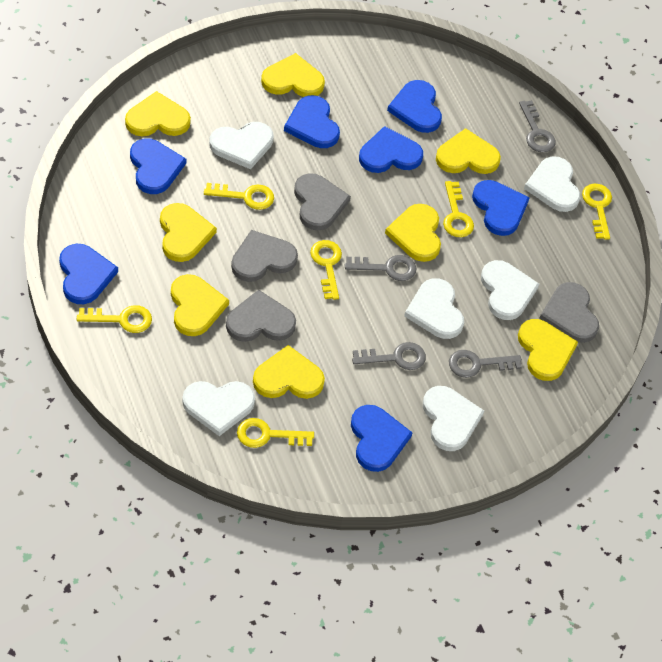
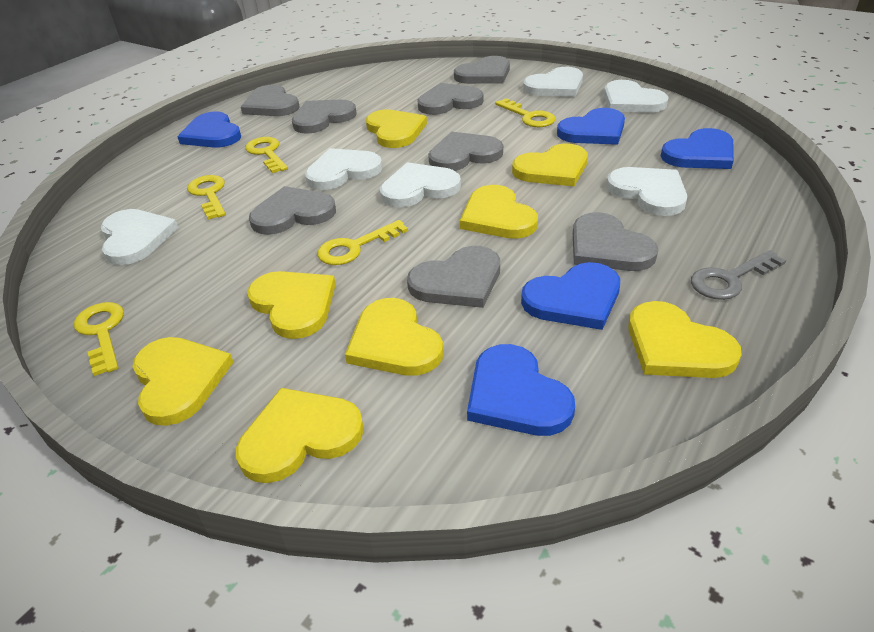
blue heart: 7 -> 5
grey heart: 4 -> 8
grey key: 4 -> 1
yellow key: 6 -> 5

